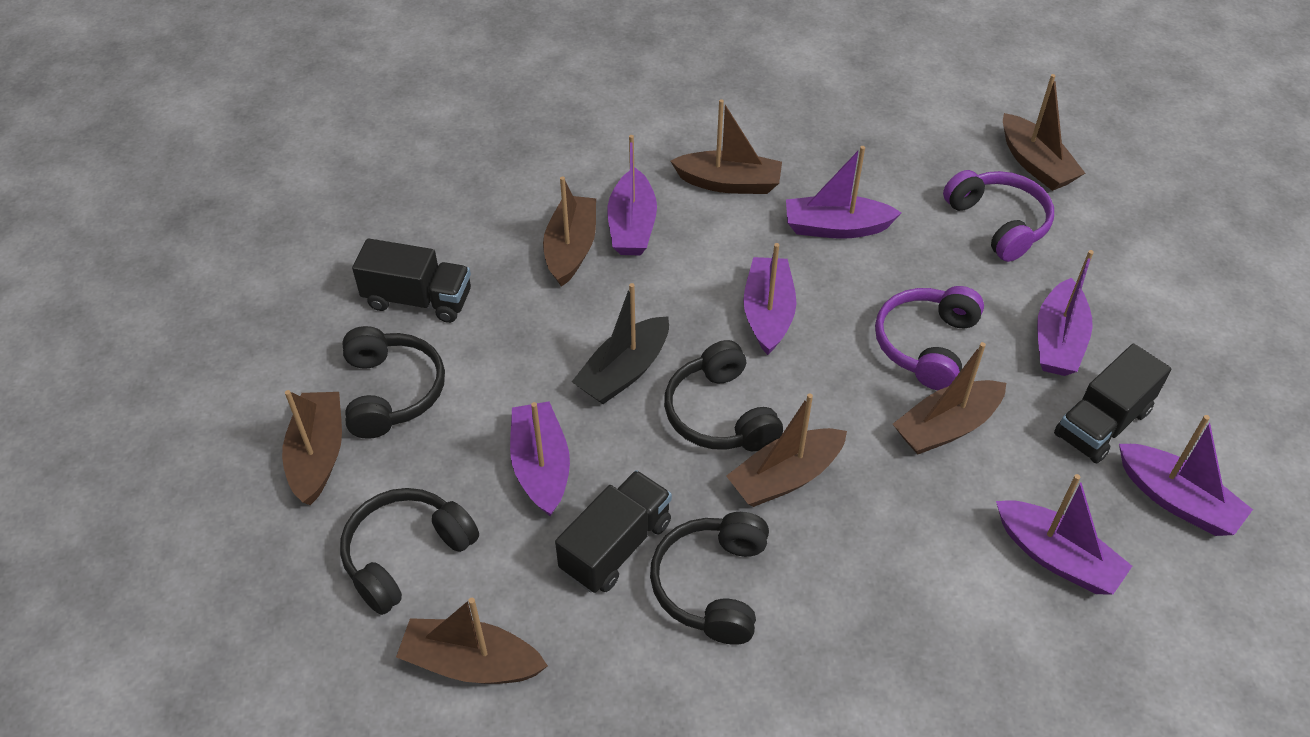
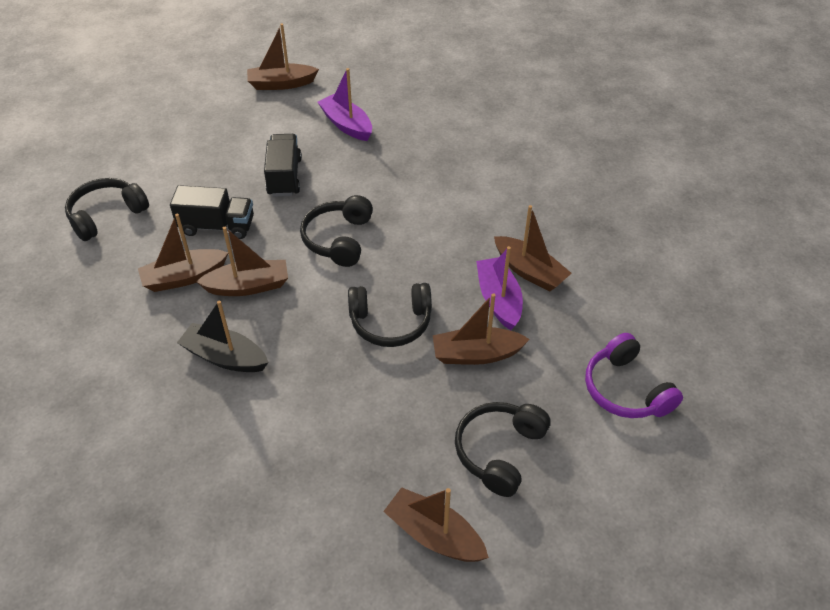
black truck: 3 -> 2
brown boat: 7 -> 6
purple boat: 7 -> 2
purple headphones: 2 -> 1

